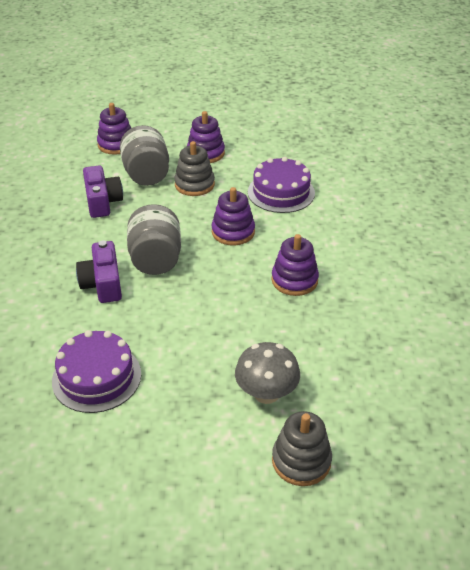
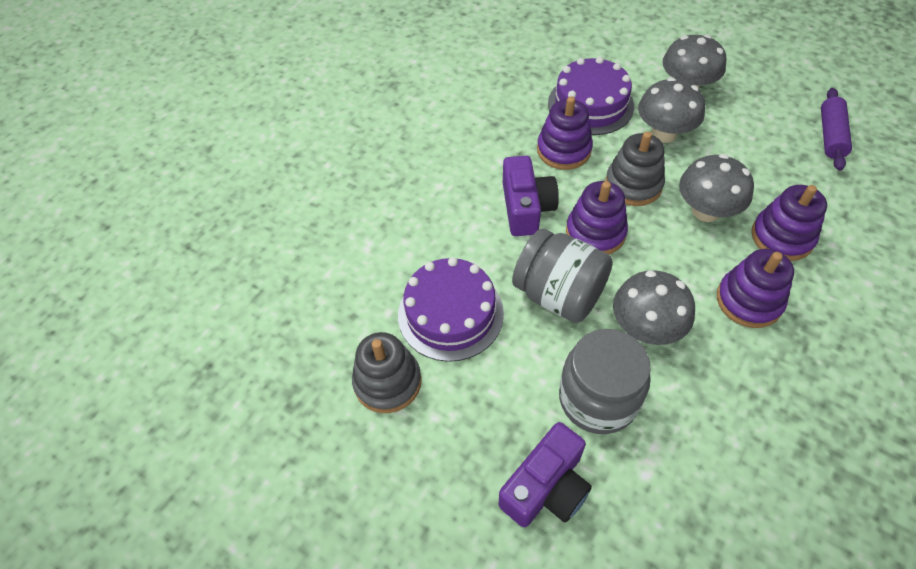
grey mushroom: 1 -> 4
purple rolling pin: 0 -> 1

